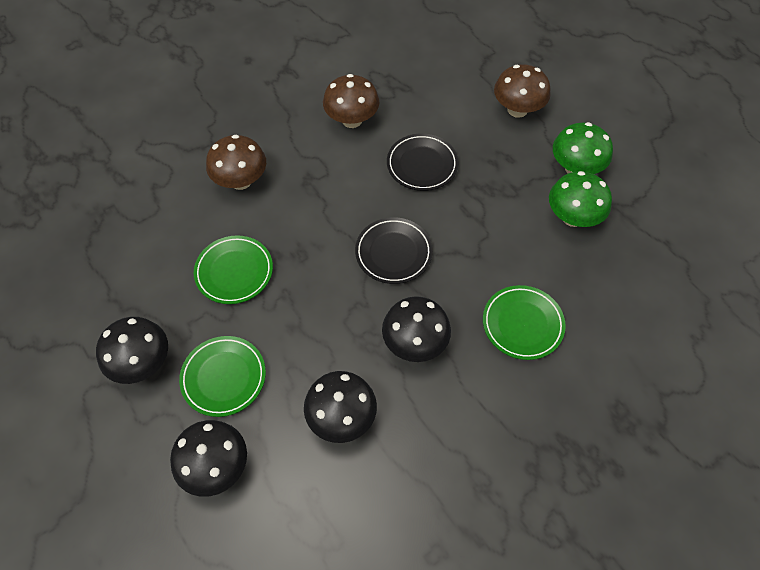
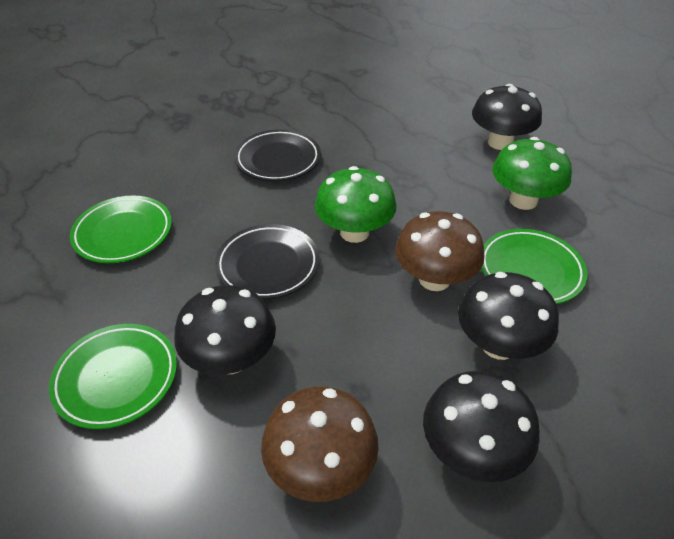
brown mushroom: 3 -> 2

